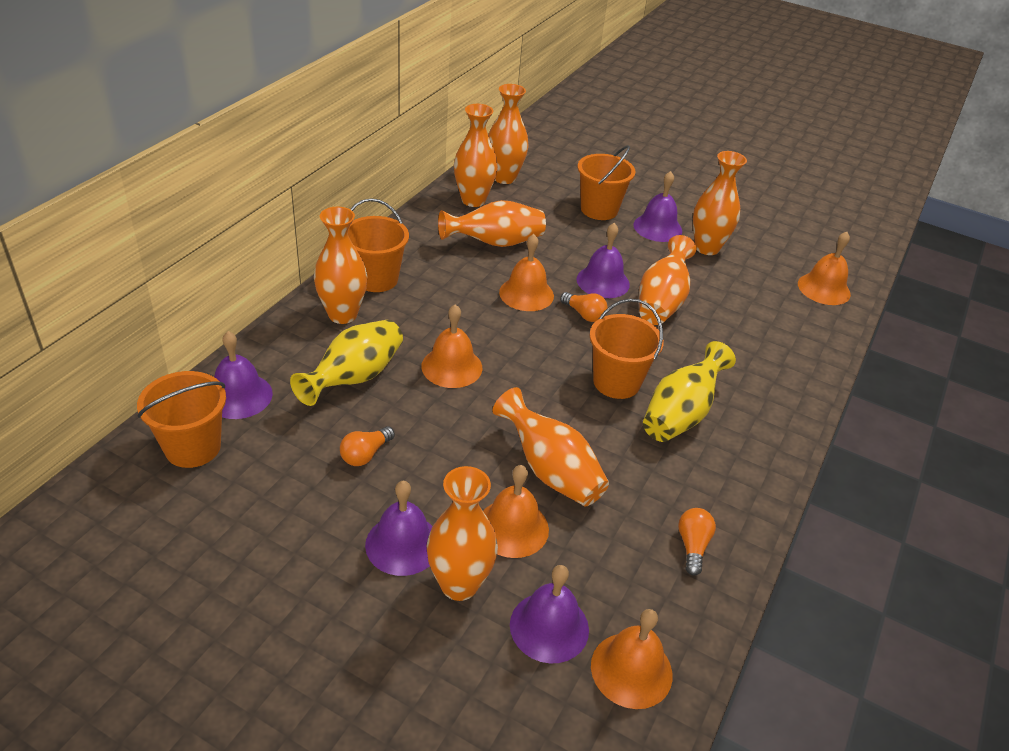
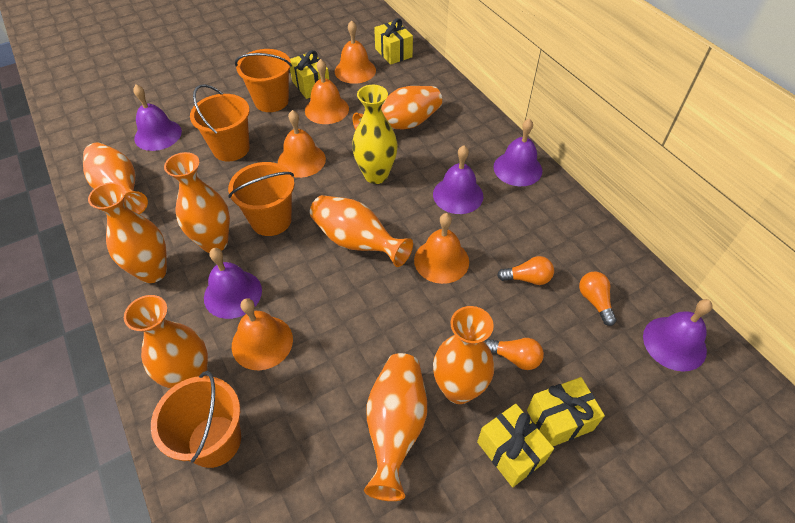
yellow gift: 0 -> 4
yellow vase: 2 -> 1

